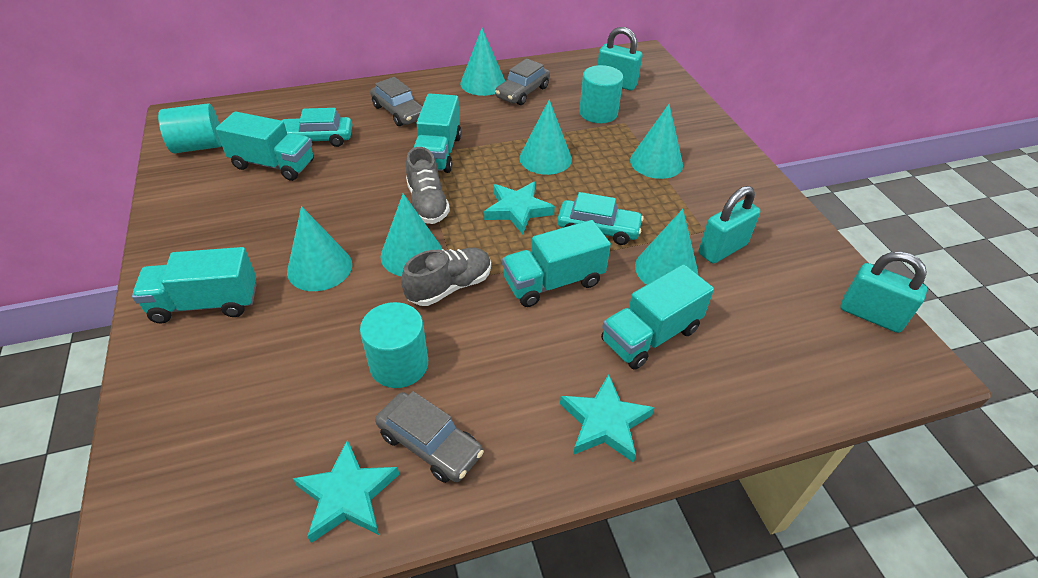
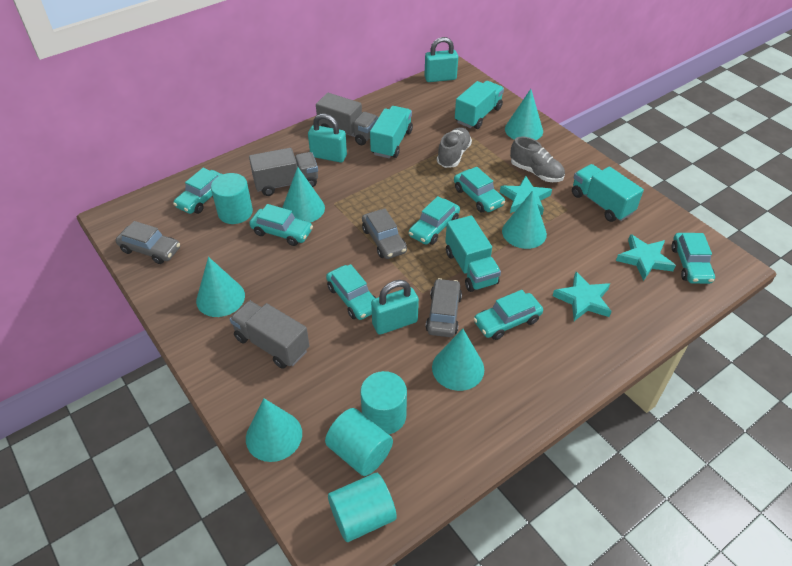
grey truck: 0 -> 3
turquoise car: 2 -> 7
turquoise cylinder: 3 -> 4
turquoise truck: 5 -> 4

